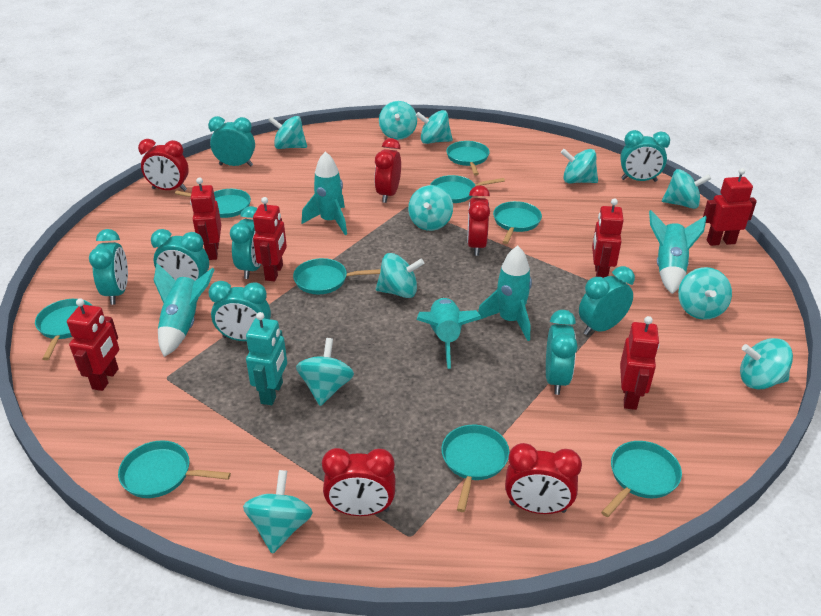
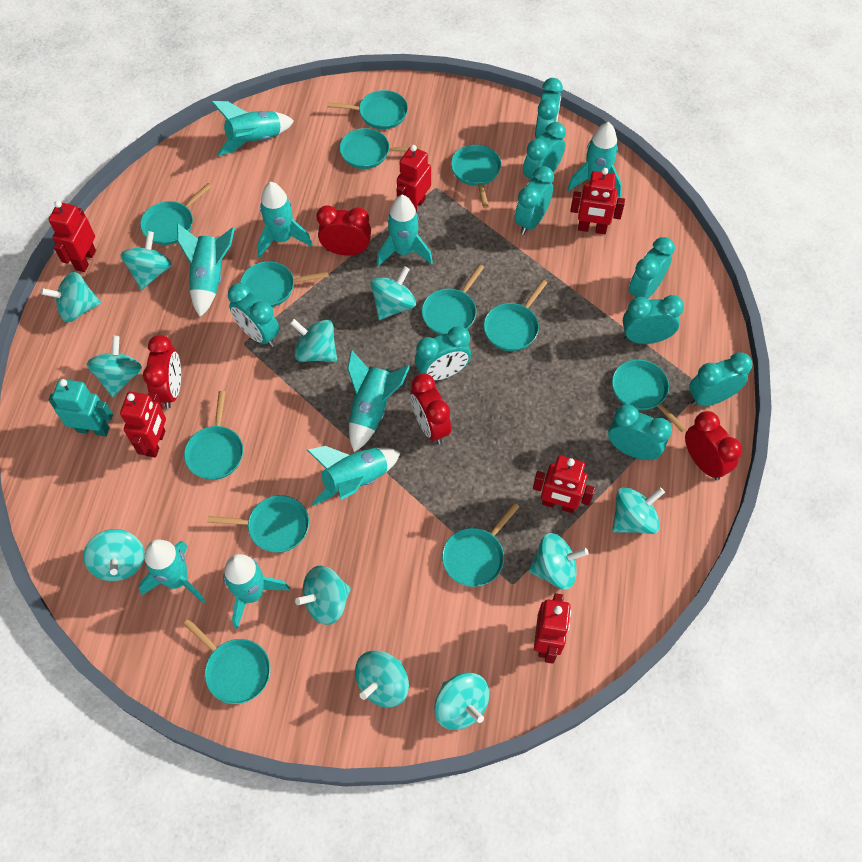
red clock: 5 -> 4
turquoise clock: 8 -> 9
turquoise pan: 9 -> 12
turquoise rocket: 5 -> 9

